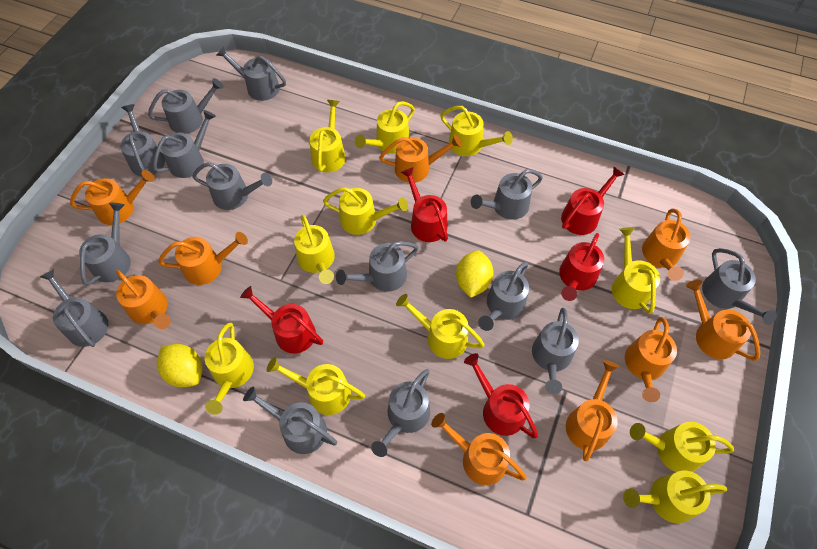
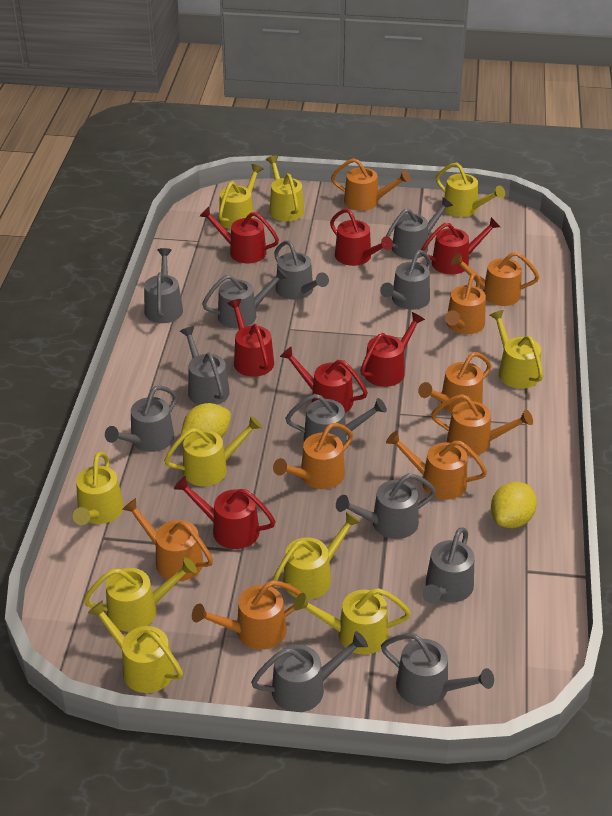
grey watering can: 14 -> 12
red watering can: 5 -> 7
yellow watering can: 11 -> 10

